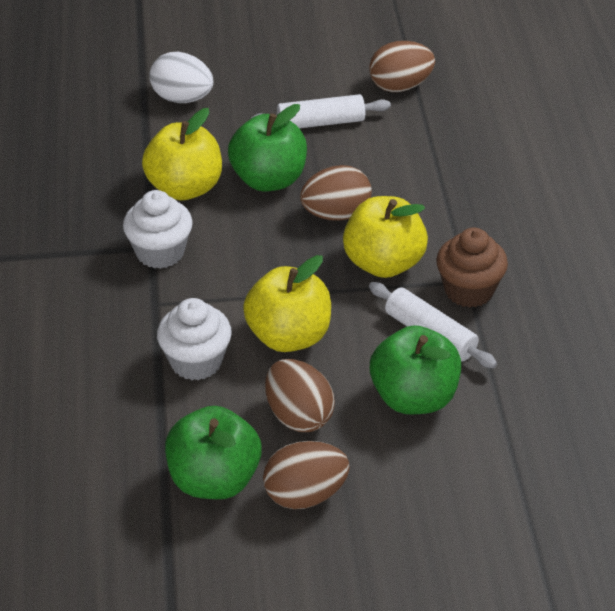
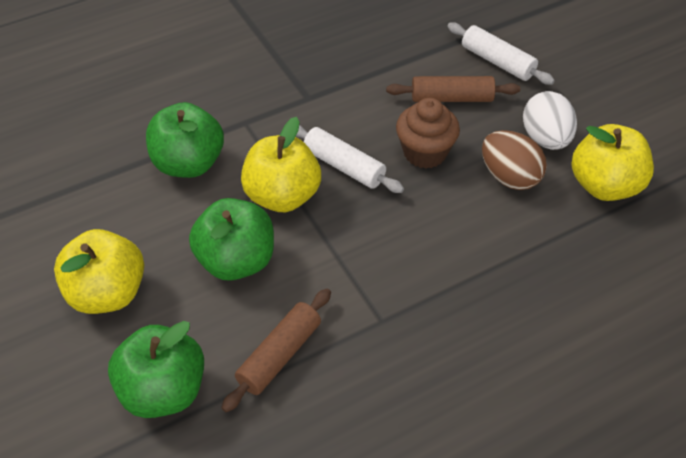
brown egg: 4 -> 1
brown rolling pin: 0 -> 2
white cupcake: 2 -> 0

